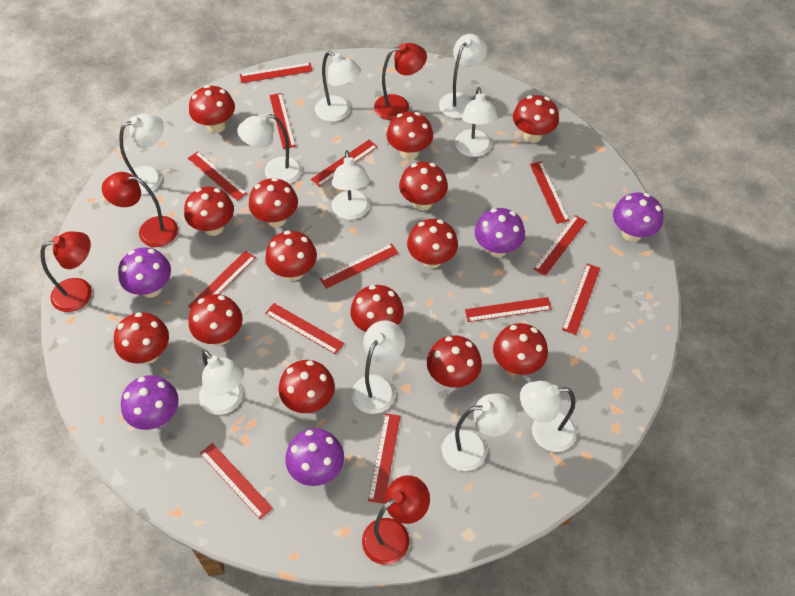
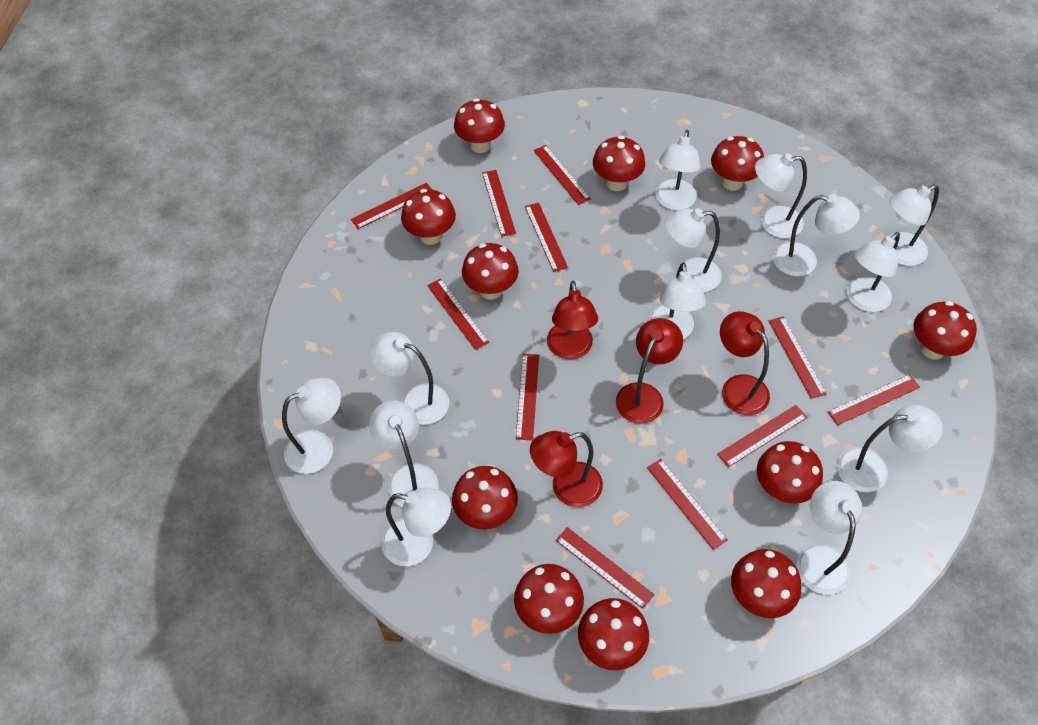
purple mushroom: 5 -> 0
red mushroom: 14 -> 11
red ruler: 13 -> 11
white lamp: 10 -> 13

